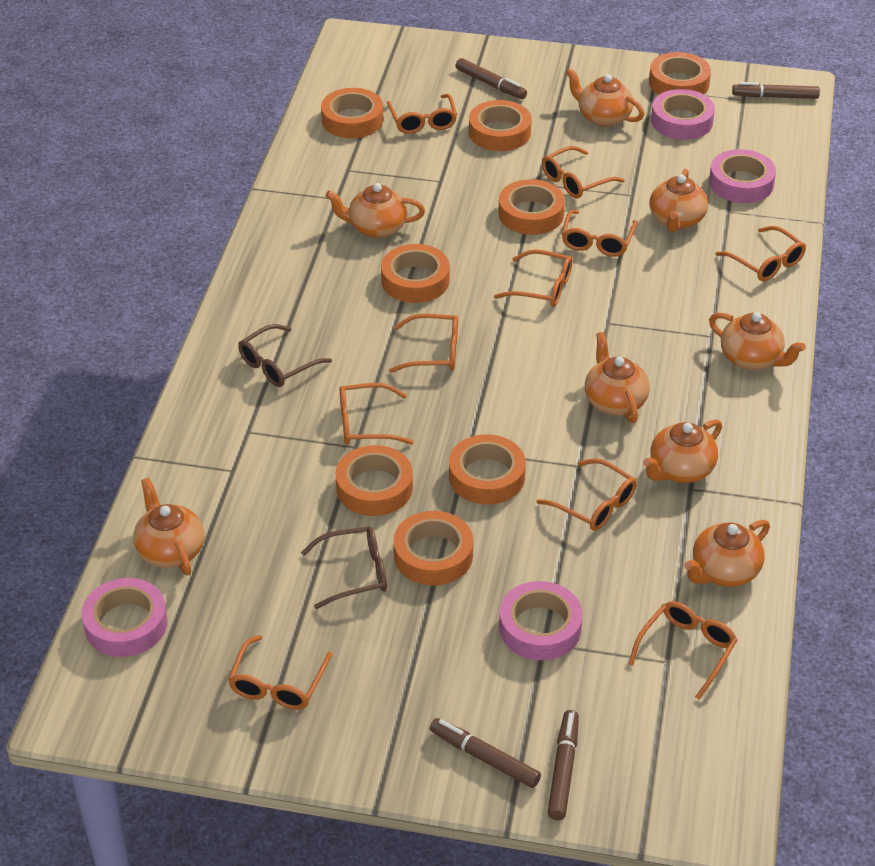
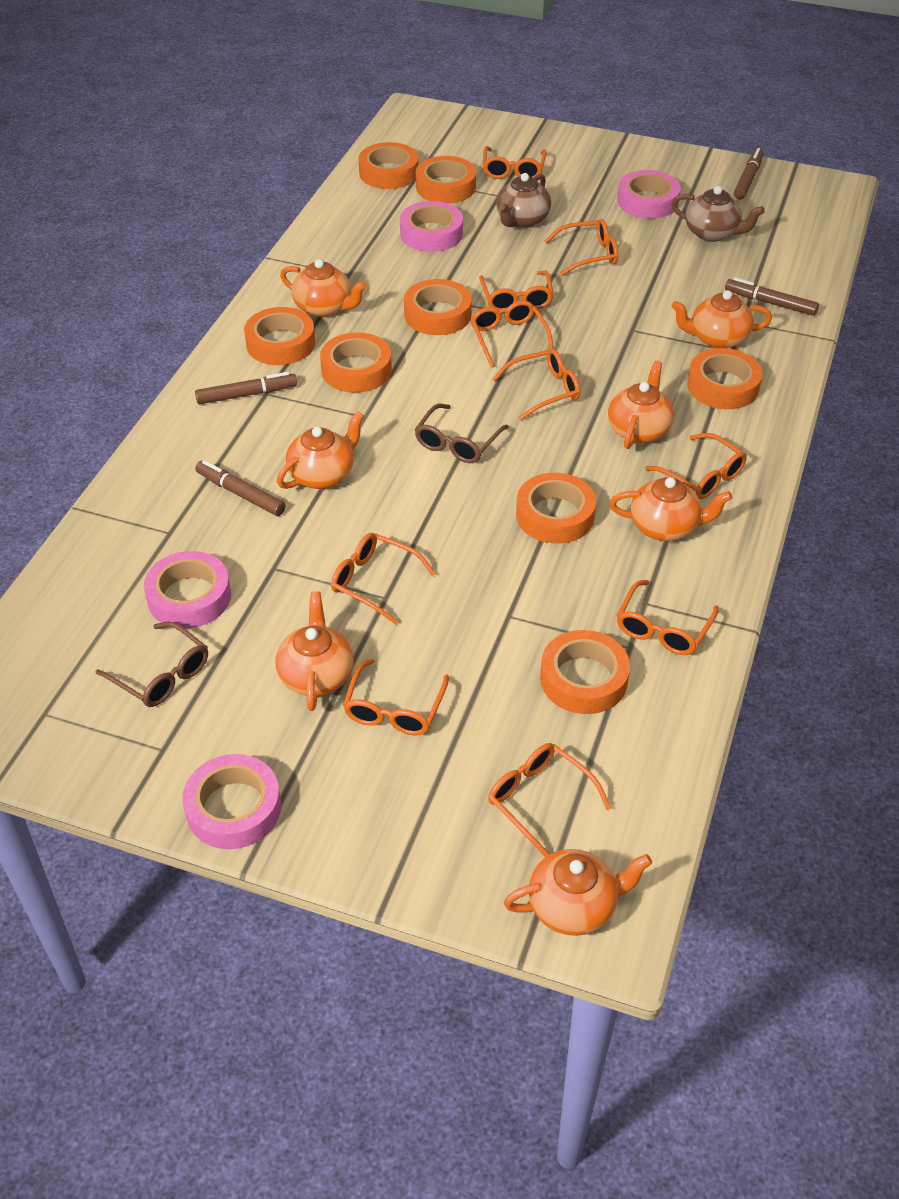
brown teapot: 0 -> 2
orange teapot: 8 -> 7

